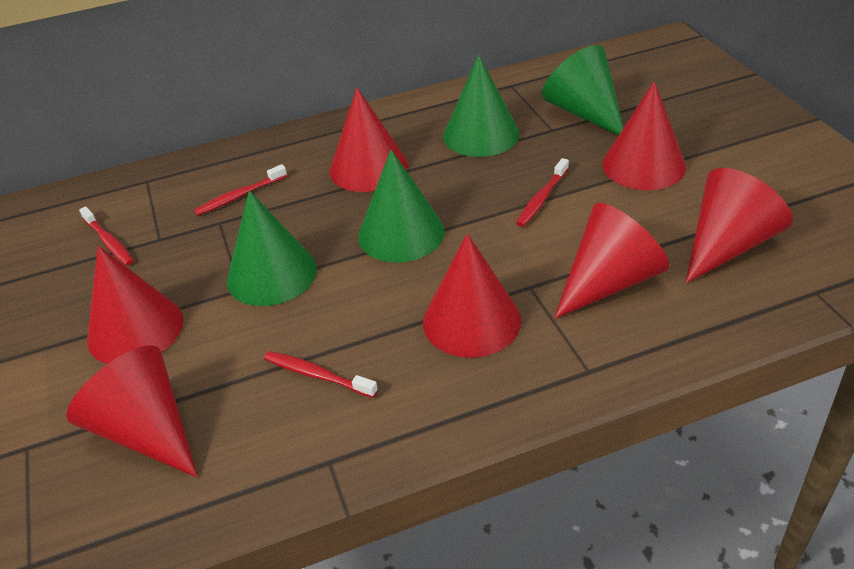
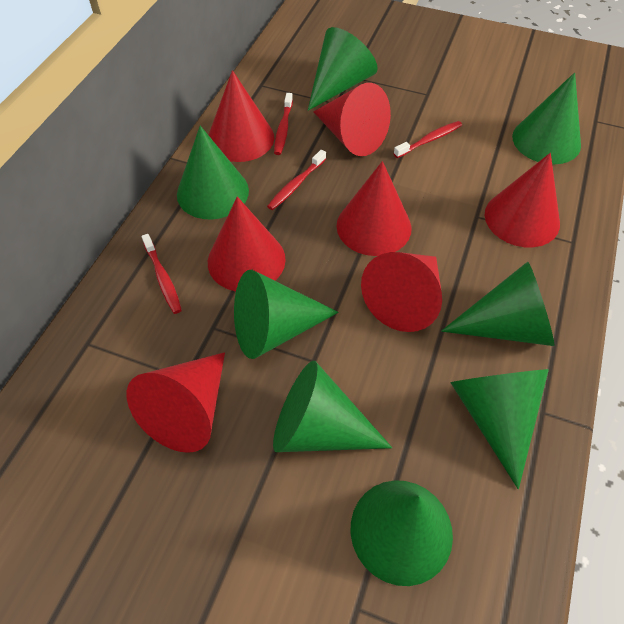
green cone: 4 -> 8

